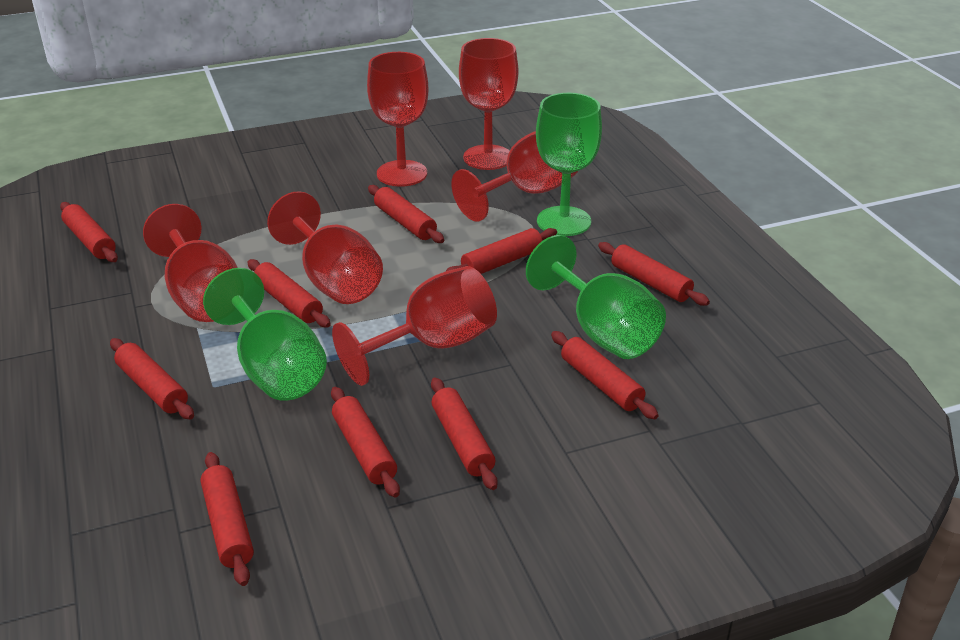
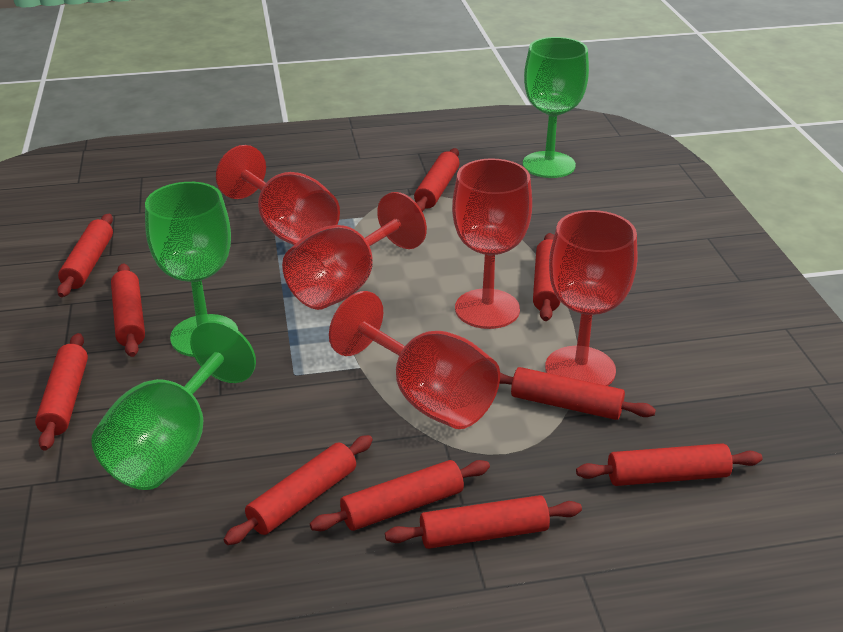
red goblet: 6 -> 5

